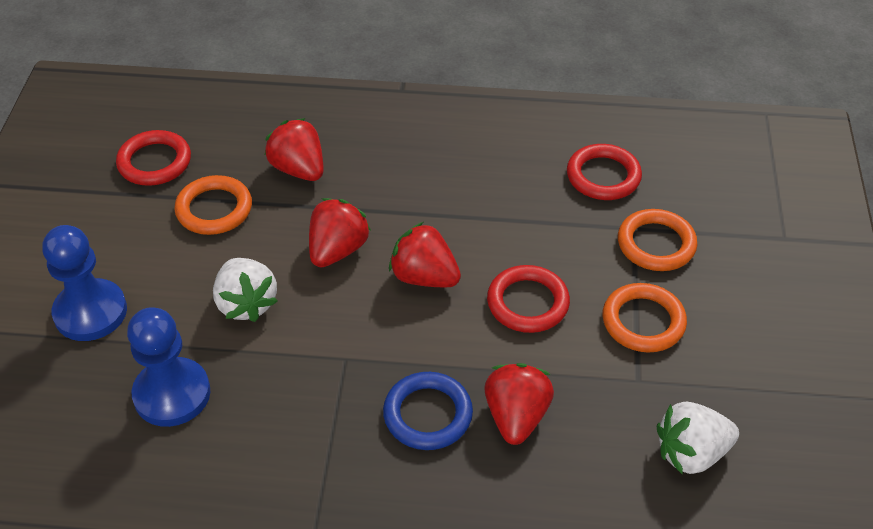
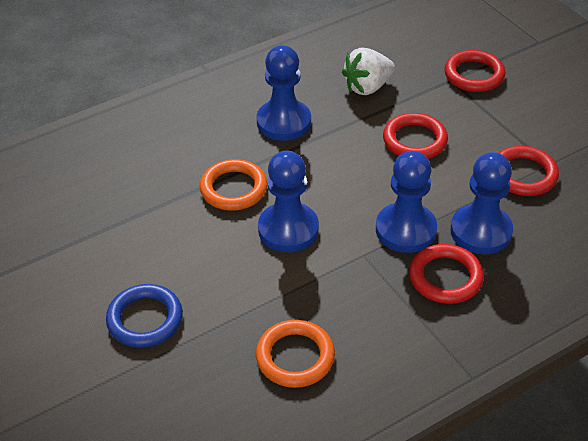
blue pawn: 2 -> 4
orange ring: 3 -> 2
red ring: 3 -> 4
red strawberry: 4 -> 0
white strawberry: 2 -> 1

